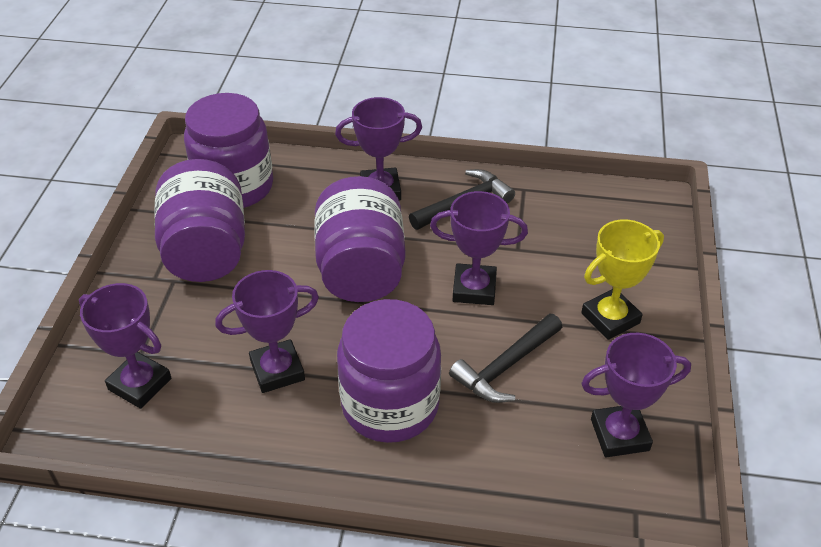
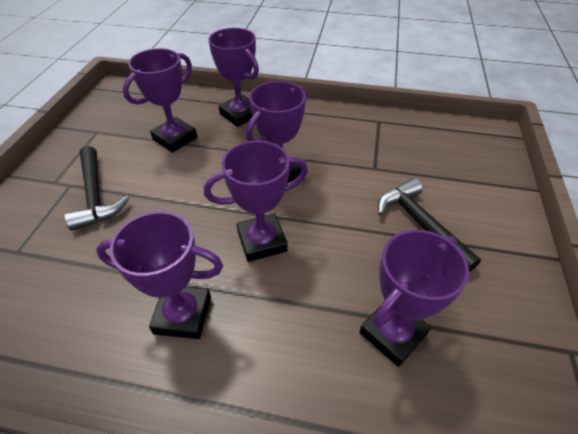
purple jar: 4 -> 0
purple trophy: 5 -> 6
yellow trophy: 1 -> 0

